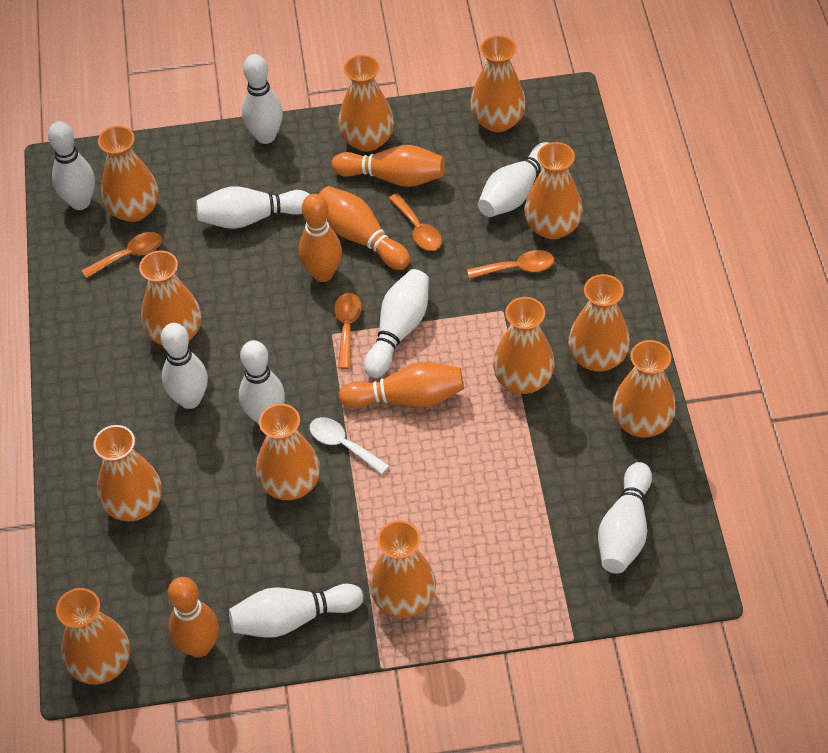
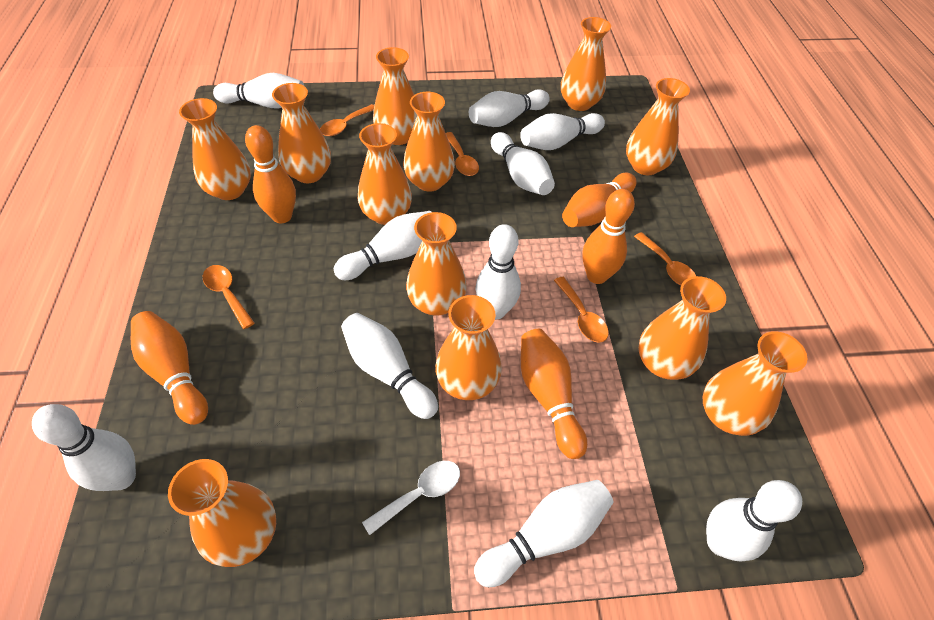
orange spoon: 4 -> 5
white bowling pin: 9 -> 10

